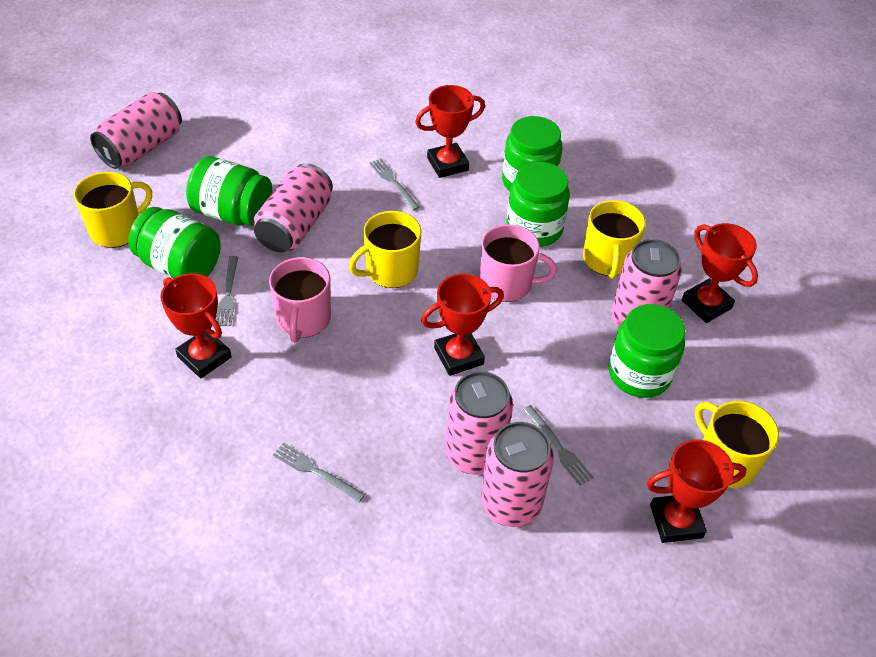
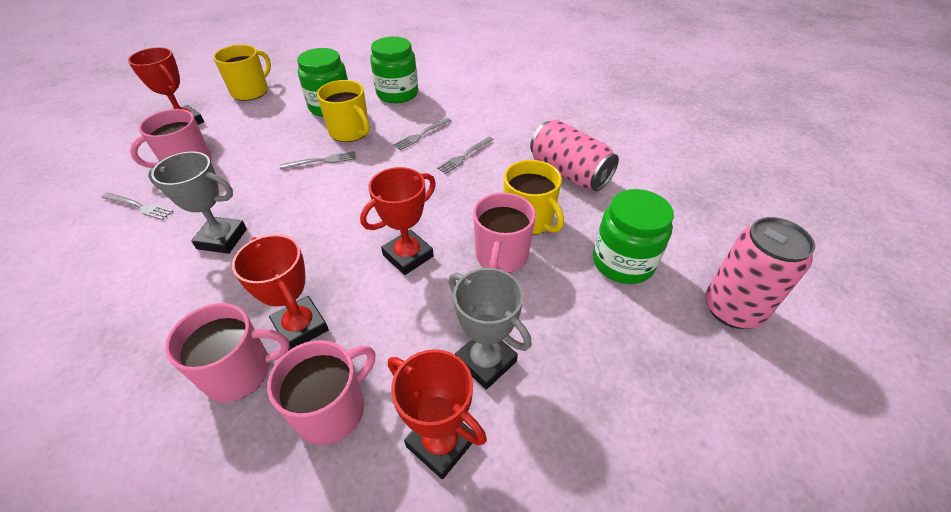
green jar: 5 -> 3
grey trophy: 0 -> 2
pink can: 5 -> 2
pink mug: 2 -> 4
red trophy: 5 -> 4
yellow mug: 4 -> 3

